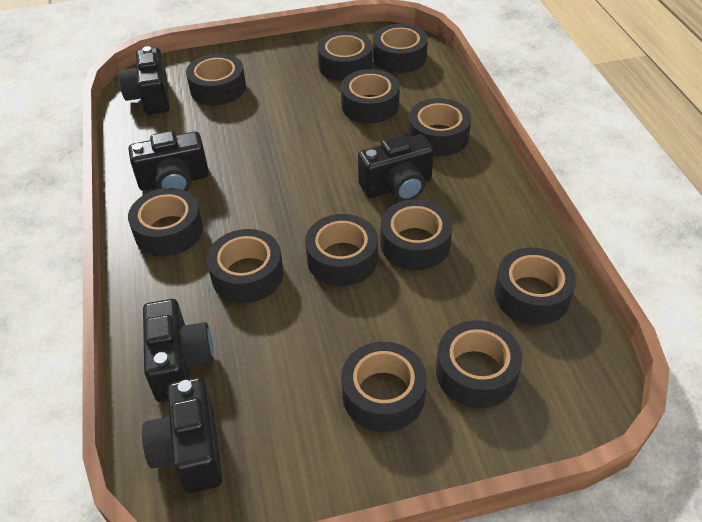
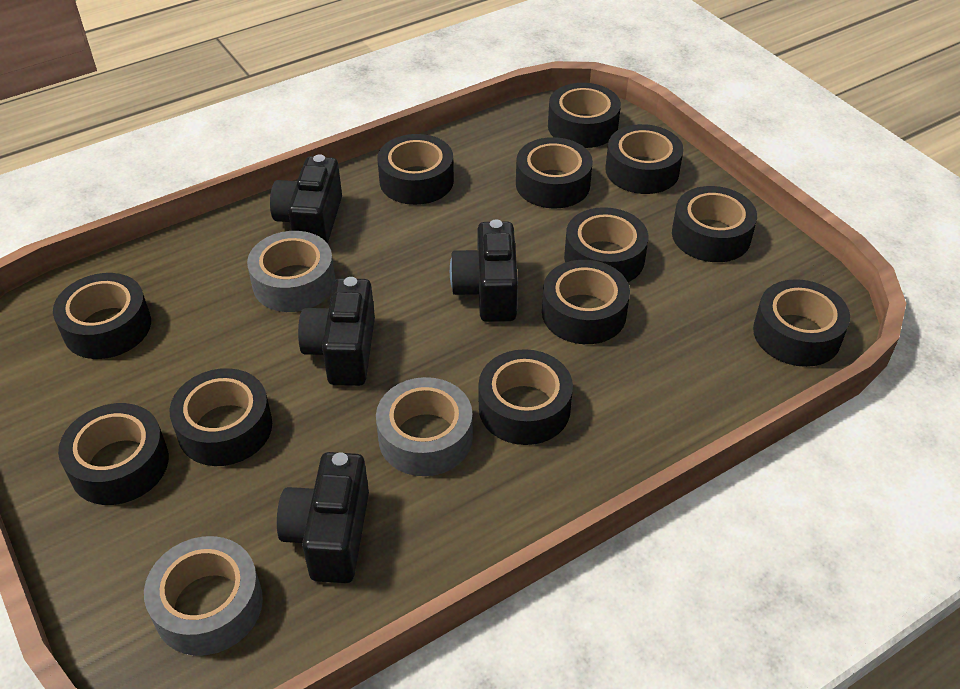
black camera: 5 -> 4
grey tape: 0 -> 3

